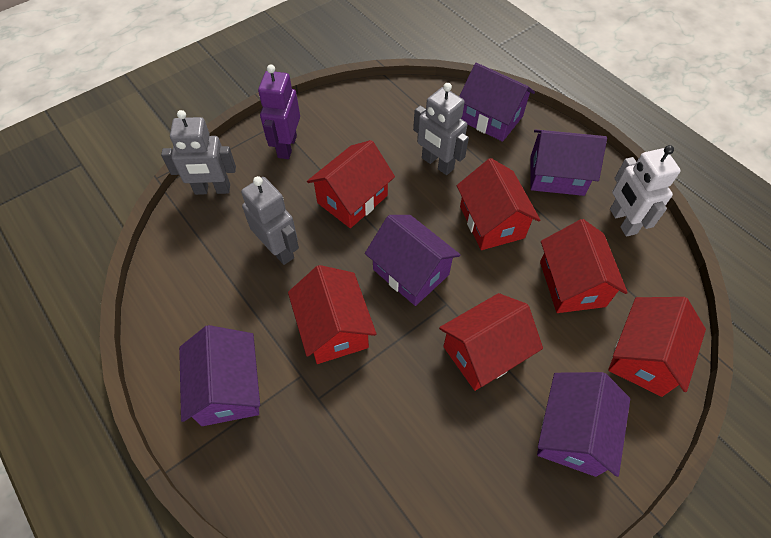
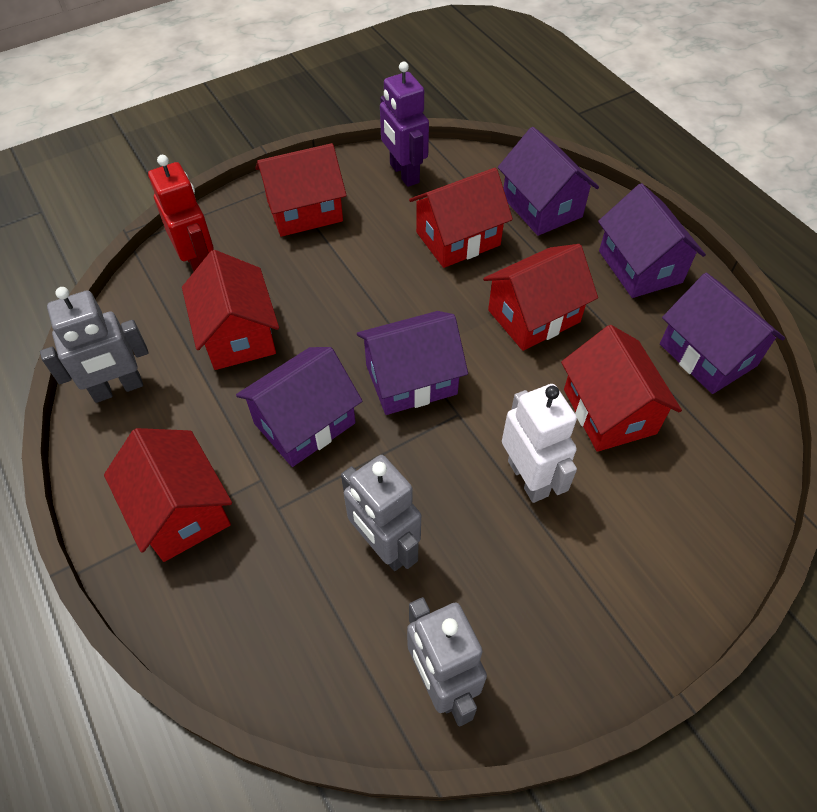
red robot: 0 -> 1

